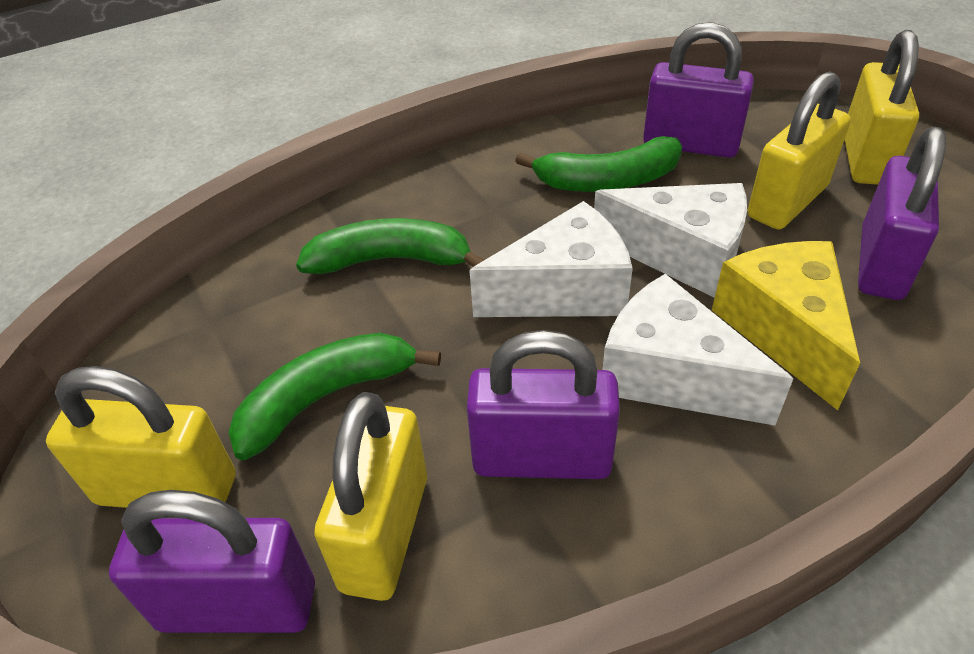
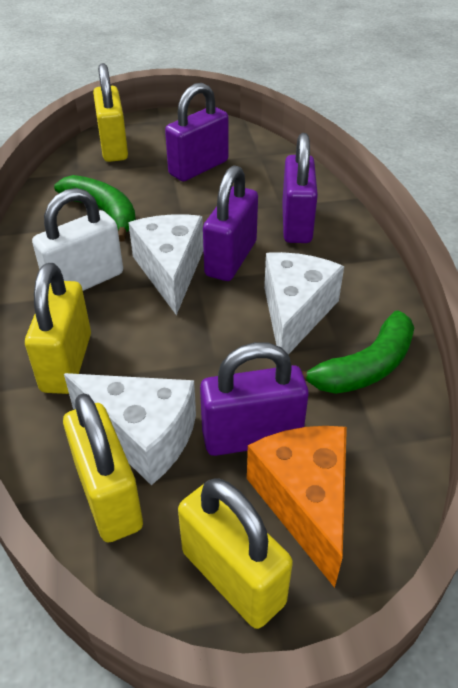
green banana: 3 -> 2
orange cheese: 0 -> 1
white padlock: 0 -> 1
yellow cheese: 1 -> 0

